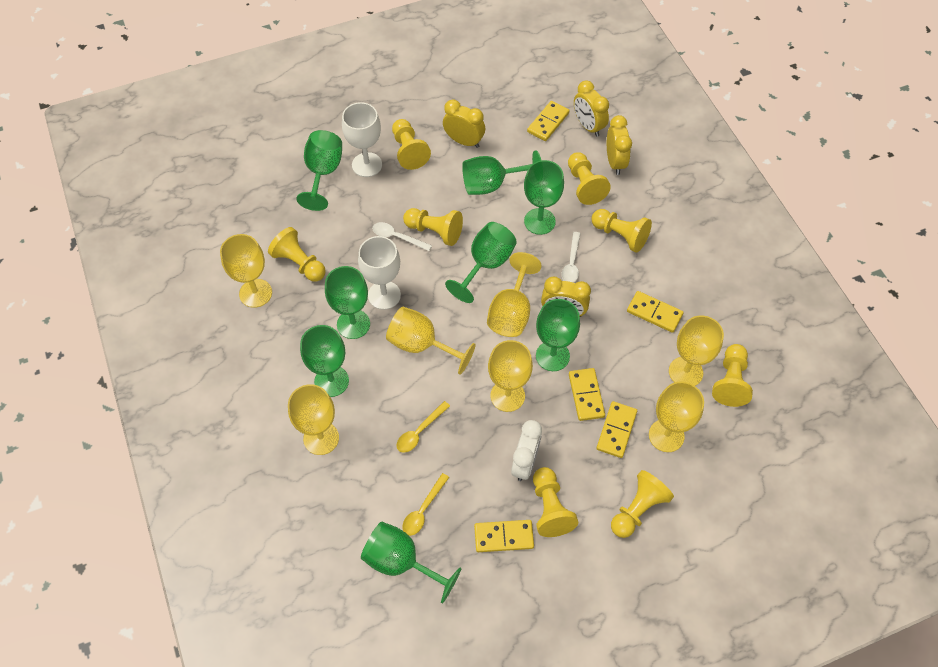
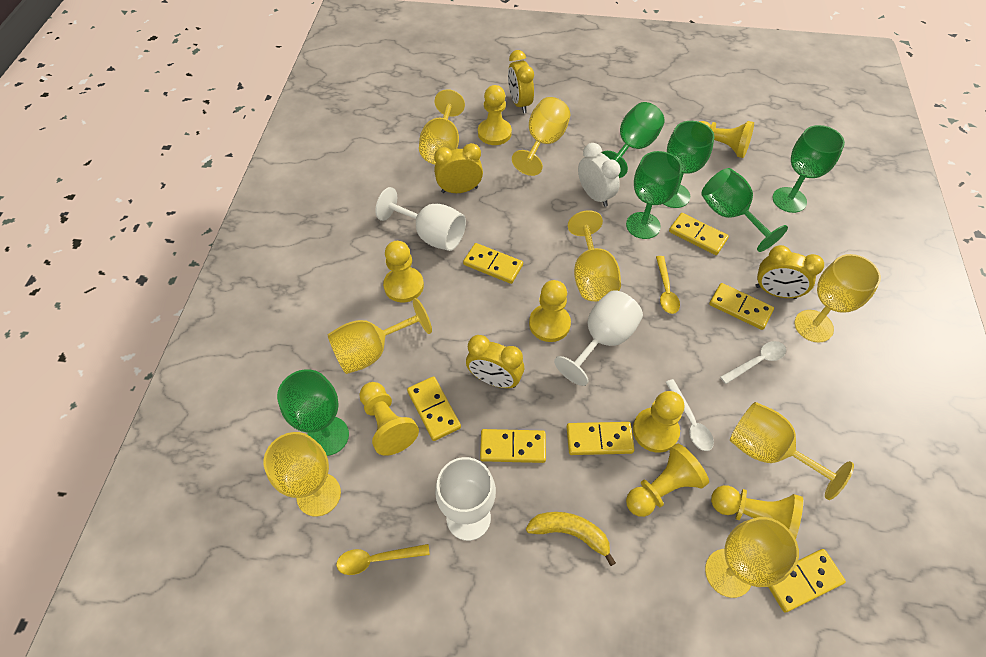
green goblet: 8 -> 6
white goblet: 2 -> 3
yellow banana: 0 -> 1
yellow domino: 5 -> 7
yellow goblet: 7 -> 8

